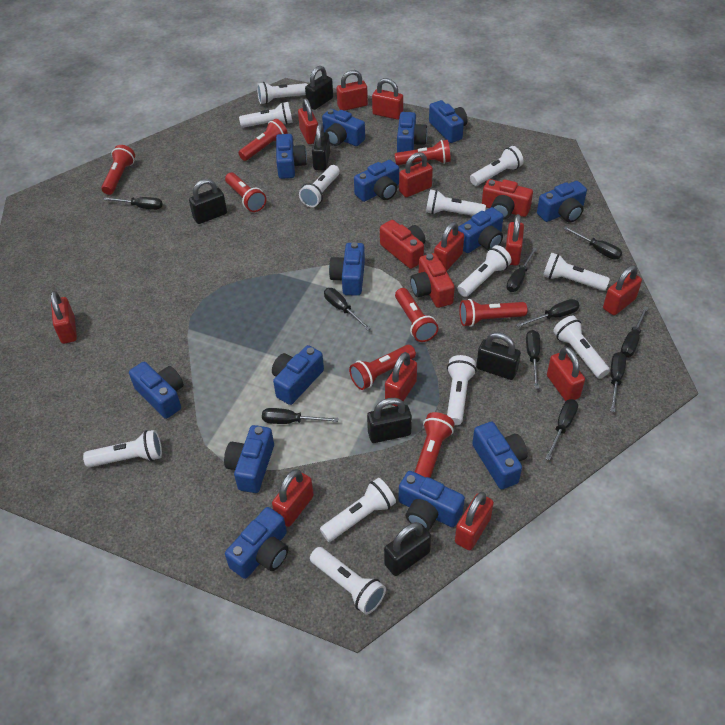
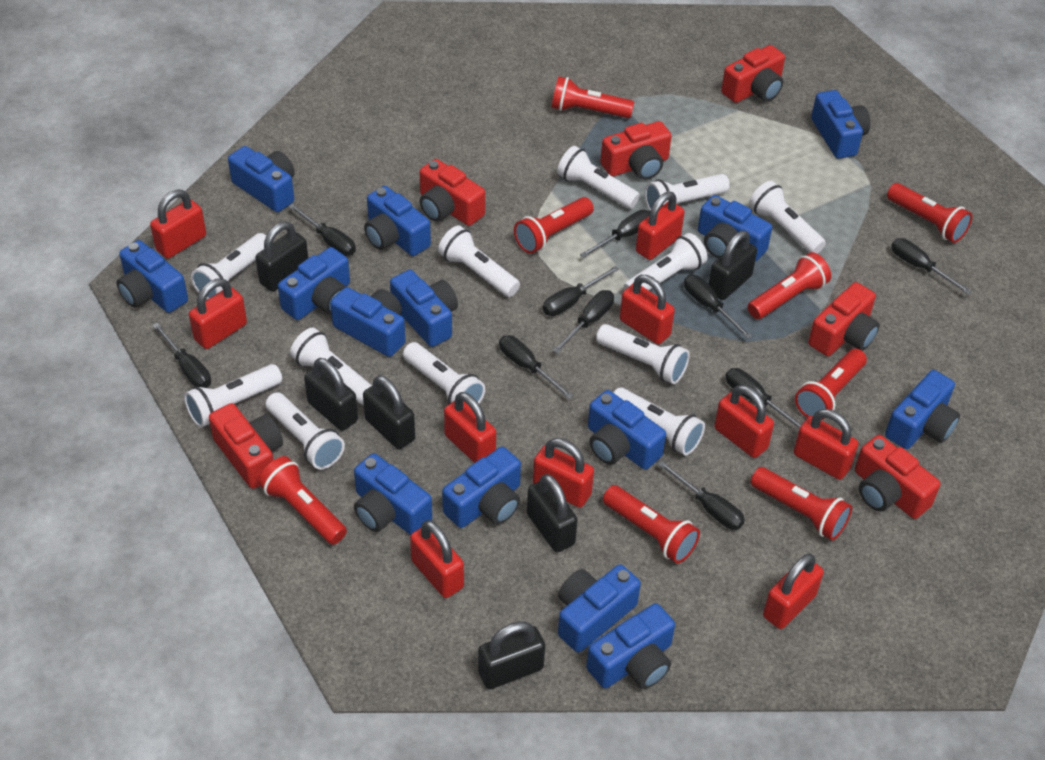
red camera: 3 -> 6
red padlock: 12 -> 10

